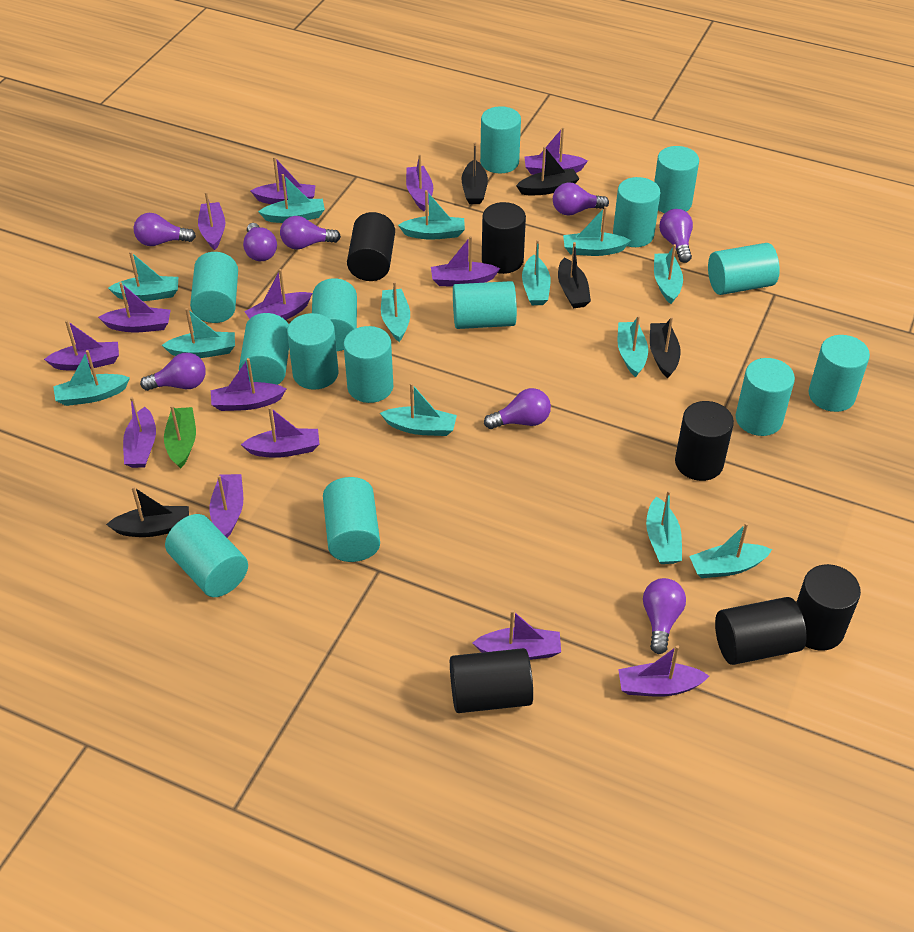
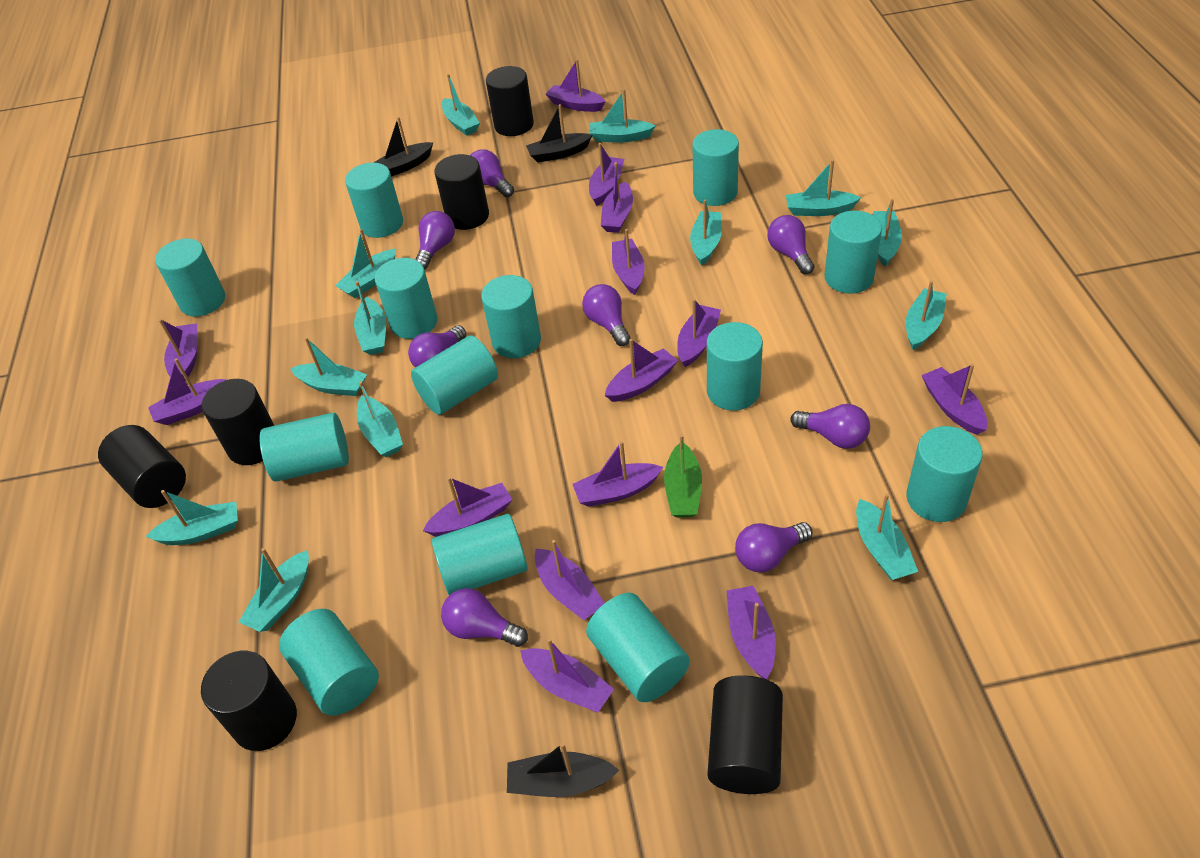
black boat: 5 -> 3
turquoise cylinder: 14 -> 13

